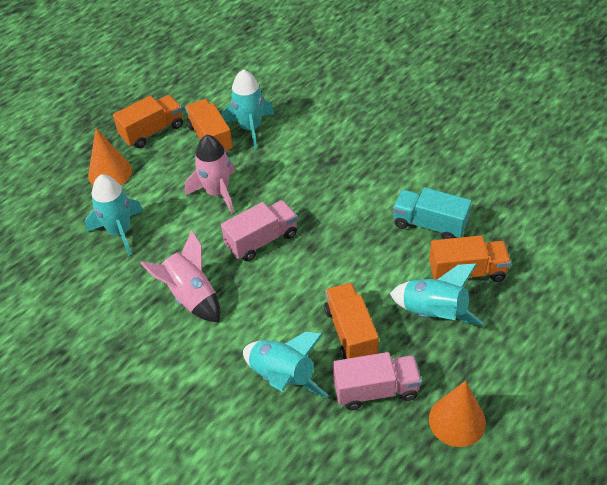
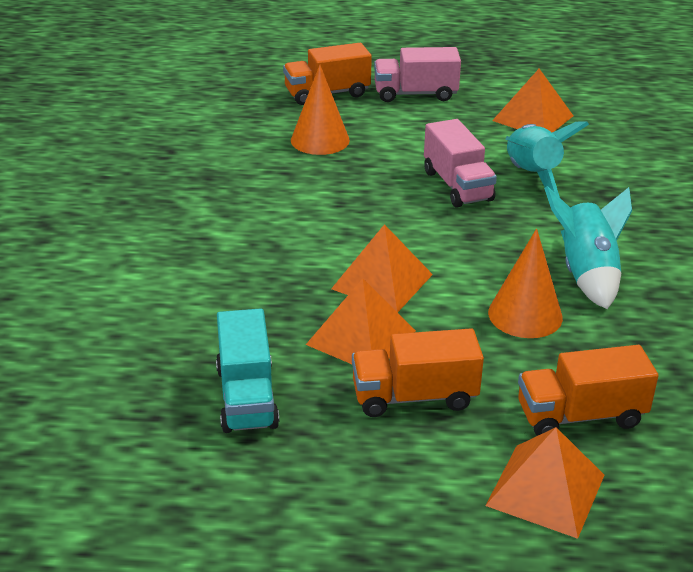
orange pyramid: 0 -> 4
orange truck: 4 -> 3
pink rocket: 2 -> 0
turquoise rocket: 4 -> 2

